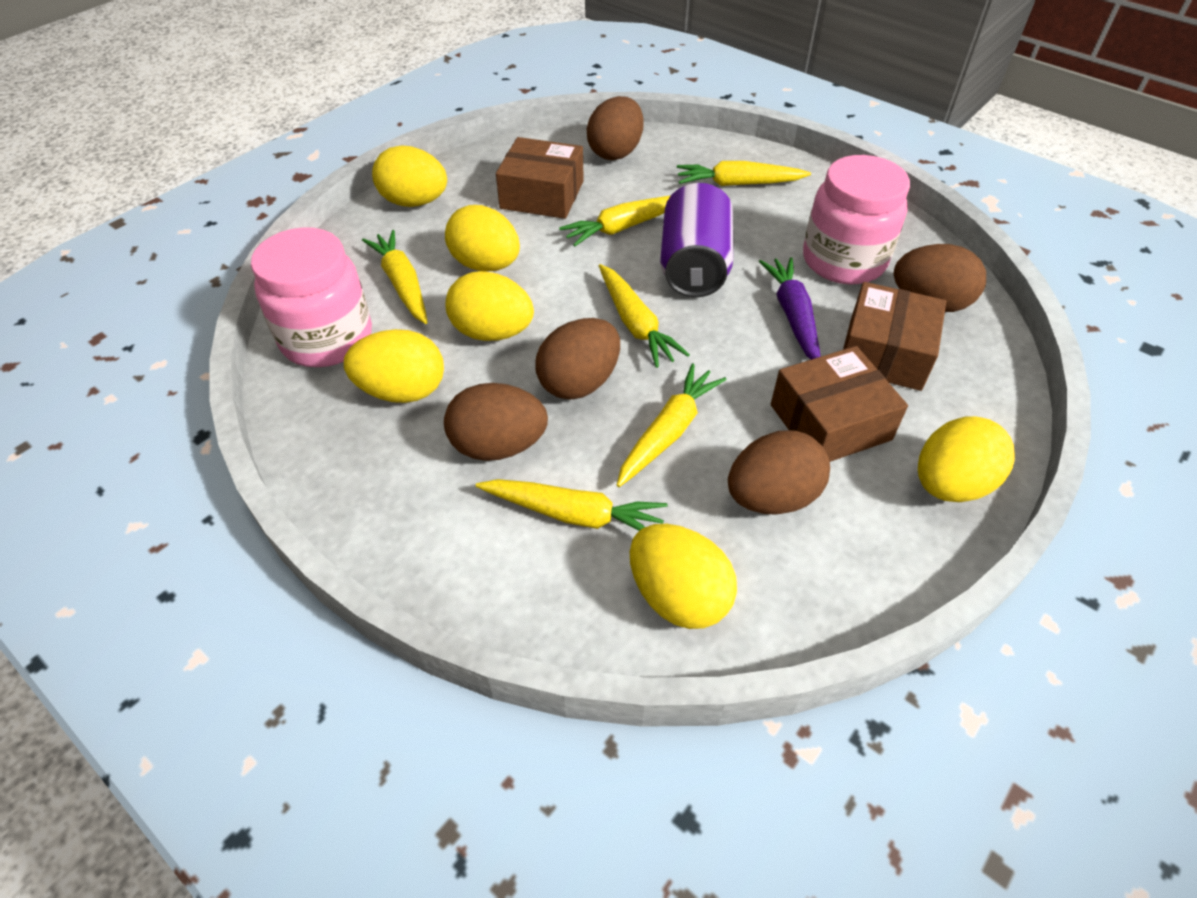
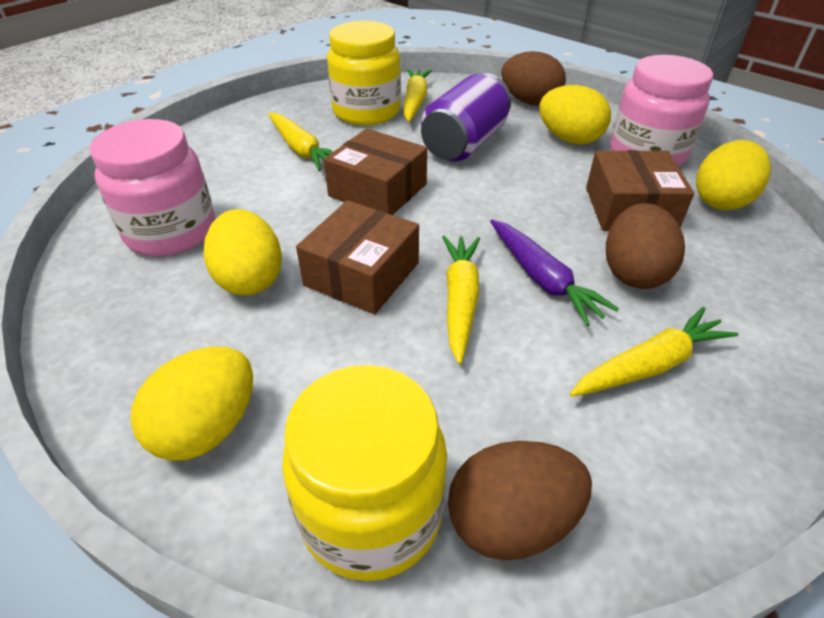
brown egg: 5 -> 3
yellow carrot: 6 -> 4
yellow egg: 6 -> 4
yellow jar: 0 -> 2

